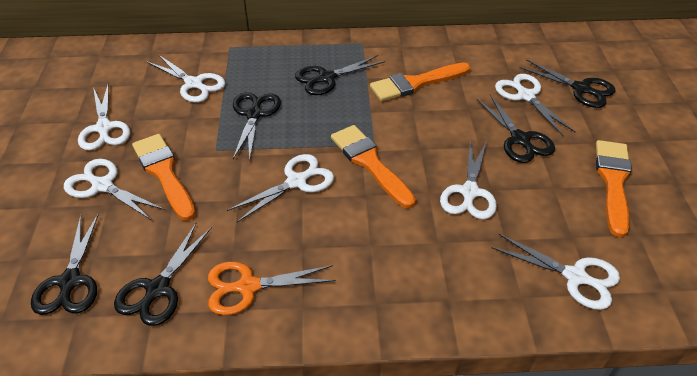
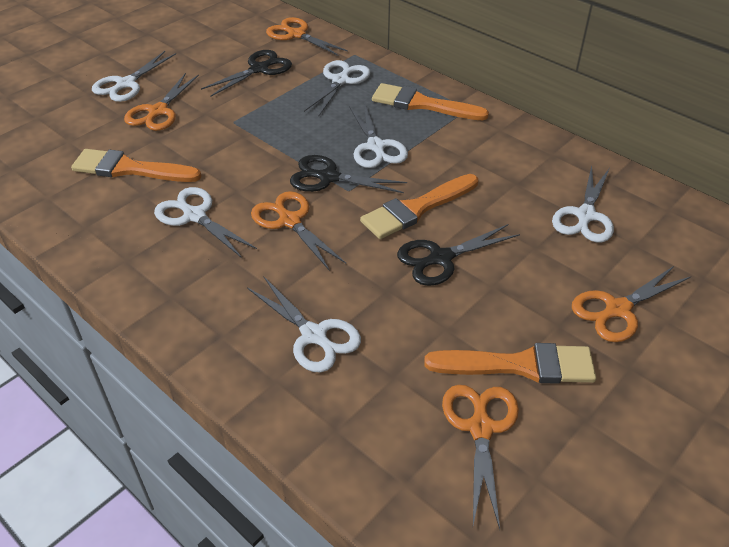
black scissors: 6 -> 3
orange scissors: 1 -> 5
white scissors: 7 -> 6

